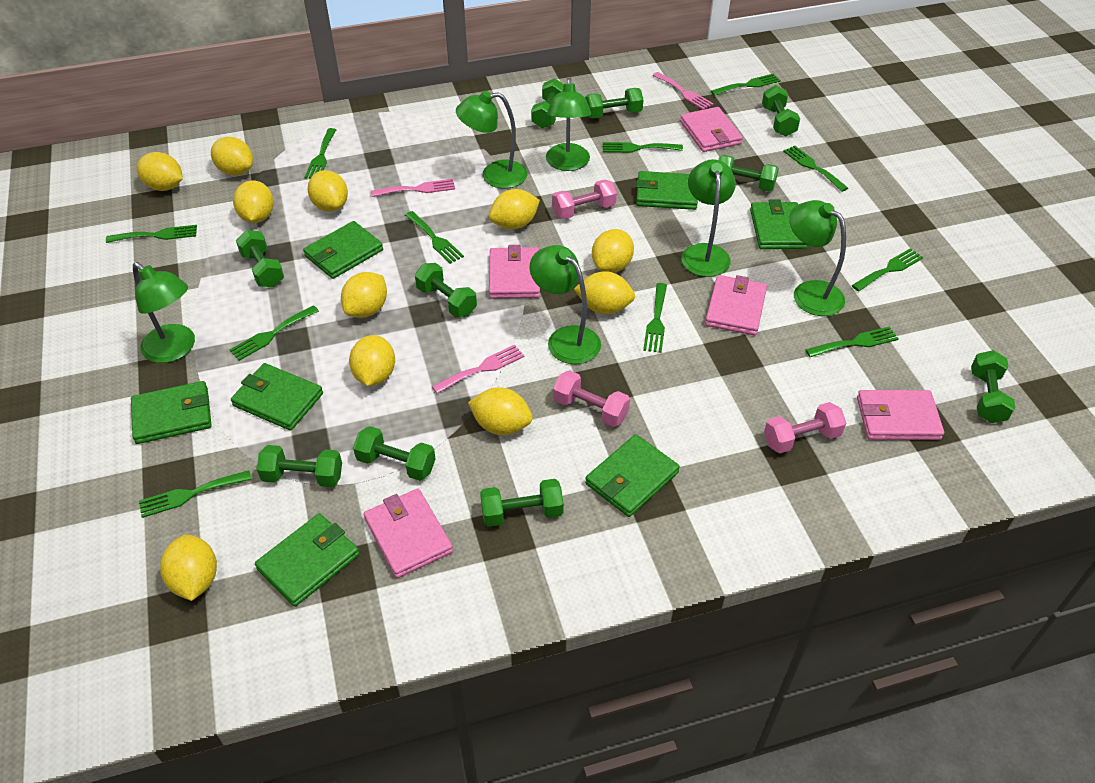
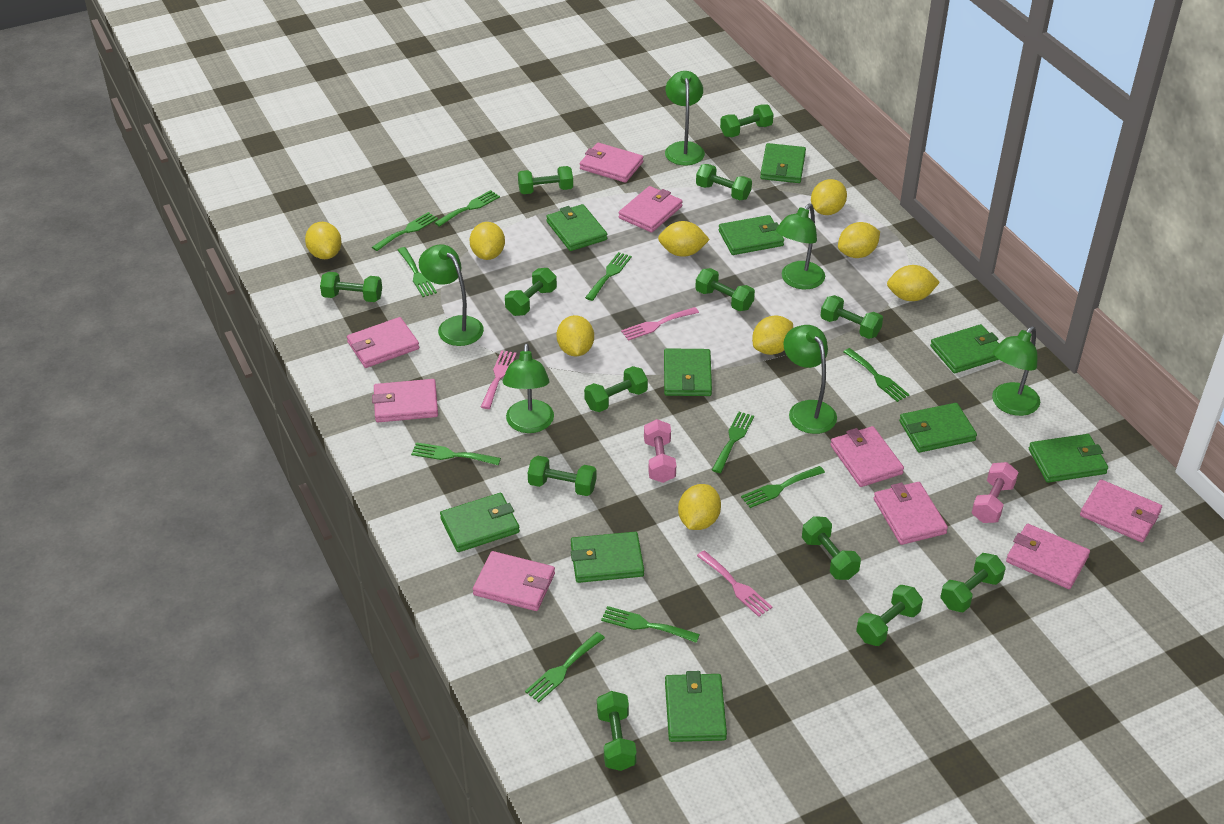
green dumbbell: 10 -> 13
green fork: 11 -> 10
green wallet: 7 -> 10
pink dumbbell: 3 -> 2
pink wallet: 5 -> 9
yellow lemon: 11 -> 9

